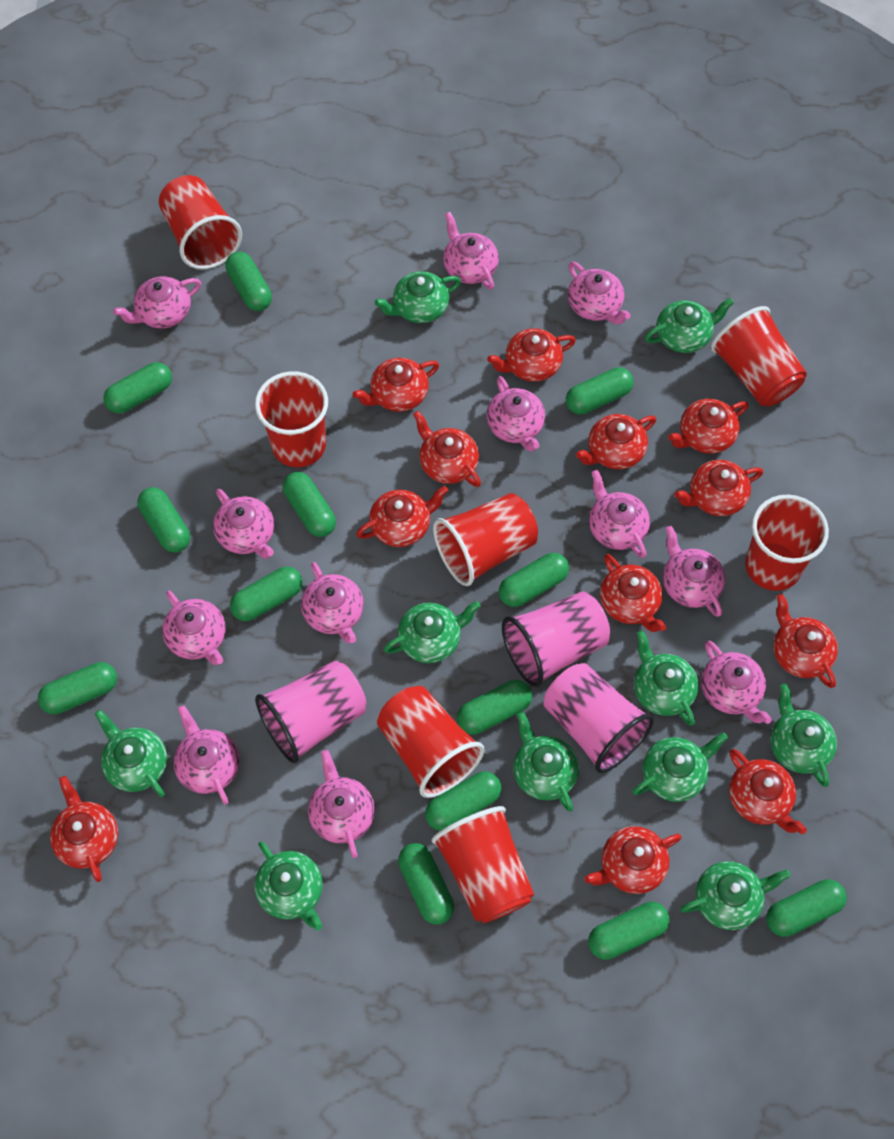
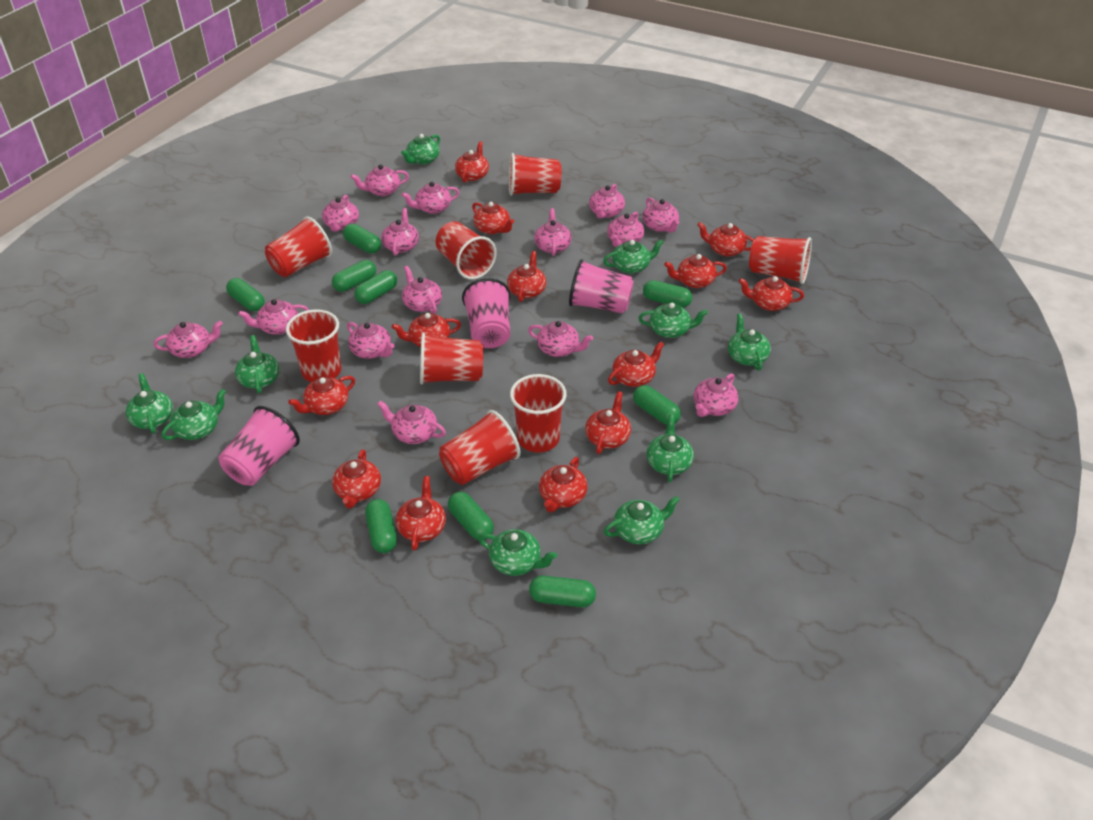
green capsule: 13 -> 9
pink teapot: 12 -> 15
red cup: 7 -> 8
red teapot: 12 -> 13

